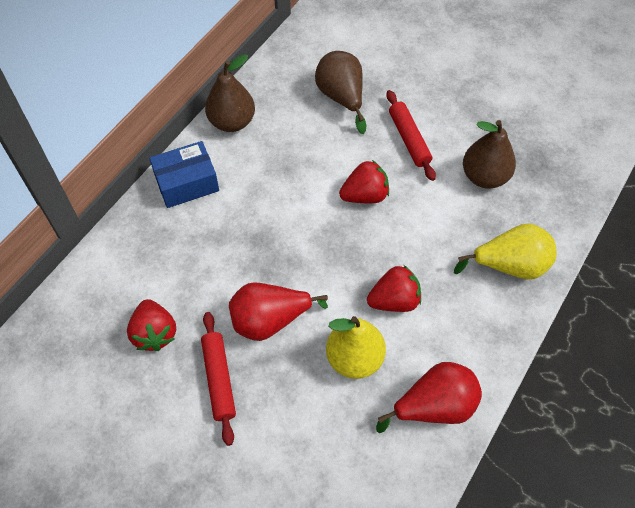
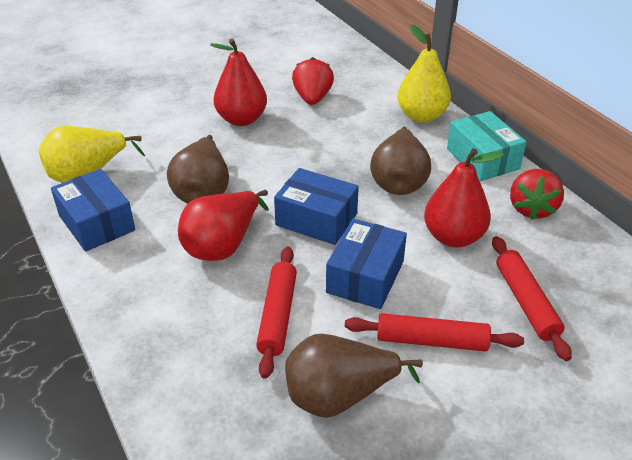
blue box: 1 -> 3
red pear: 2 -> 3
red rolling pin: 2 -> 3
red strawberry: 3 -> 2
turquoise box: 0 -> 1

